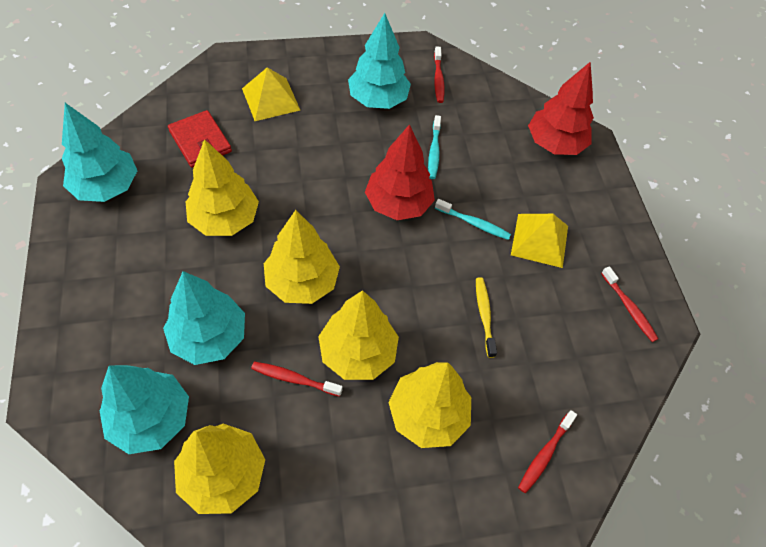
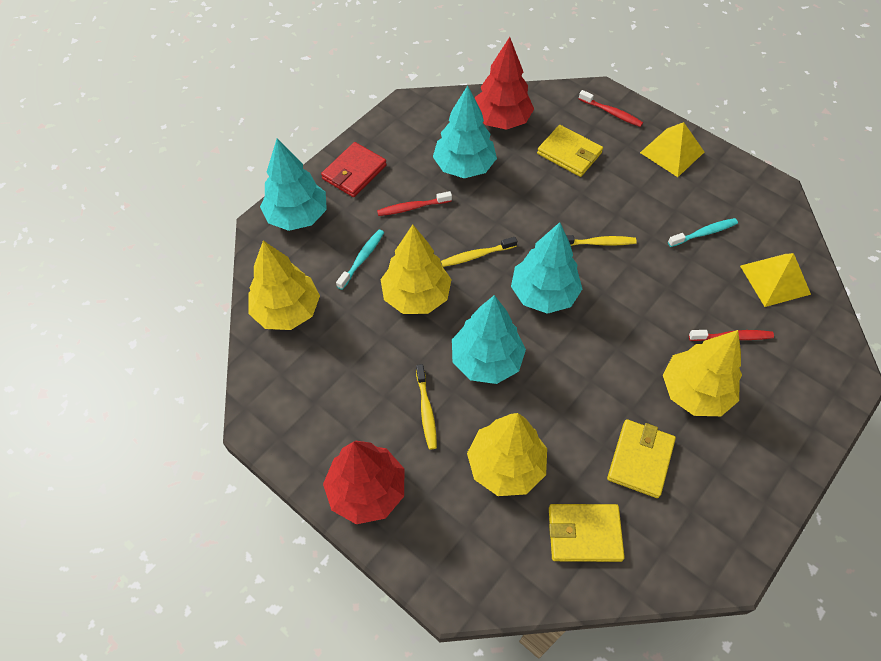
red toothbrush: 4 -> 3
yellow toothbrush: 1 -> 3
yellow tree: 5 -> 4
yellow wallet: 0 -> 3

